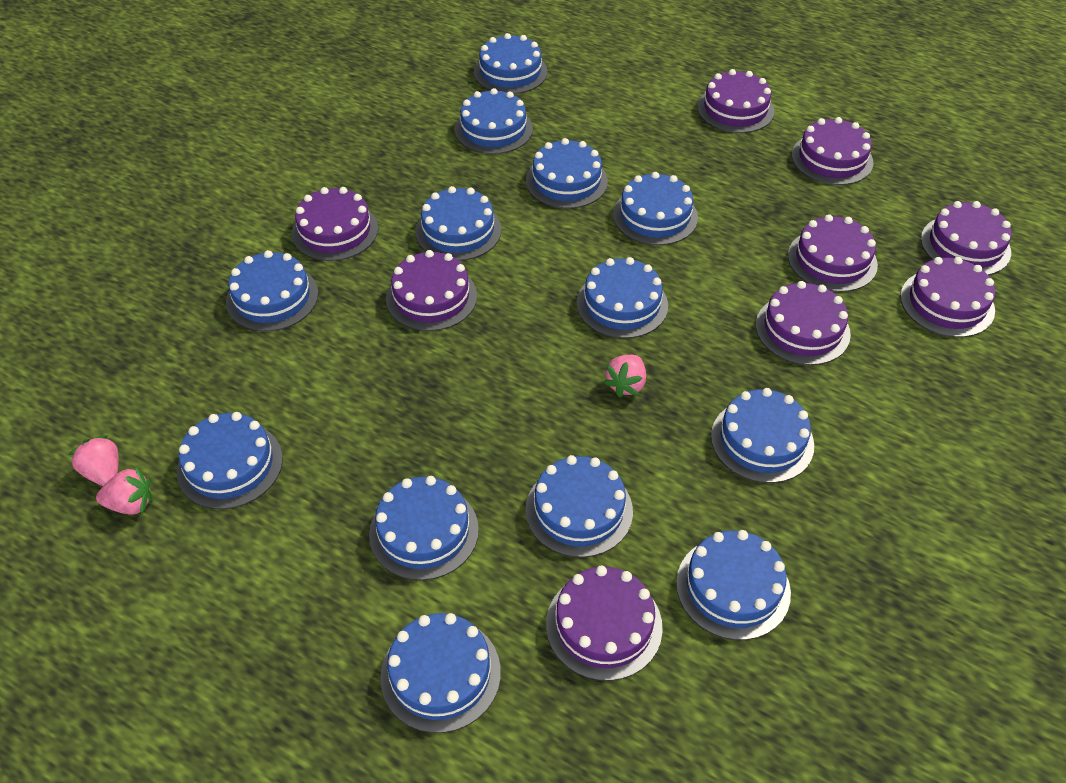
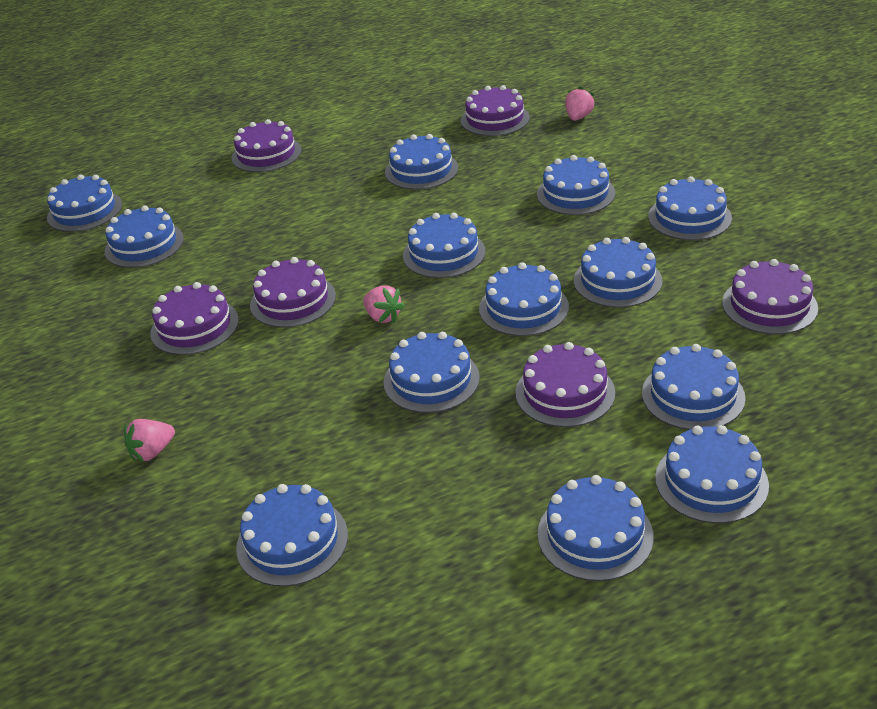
purple cake: 9 -> 6

